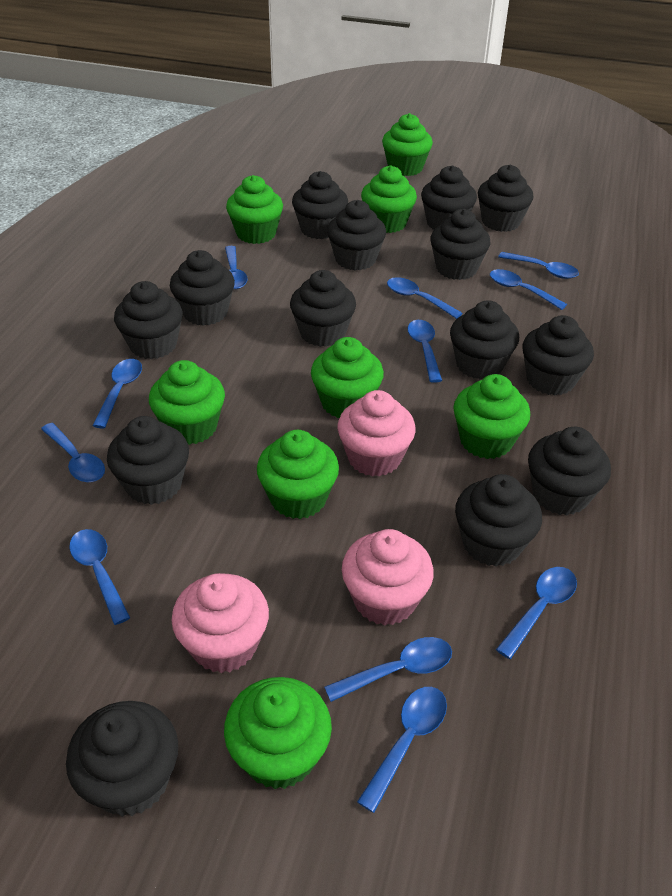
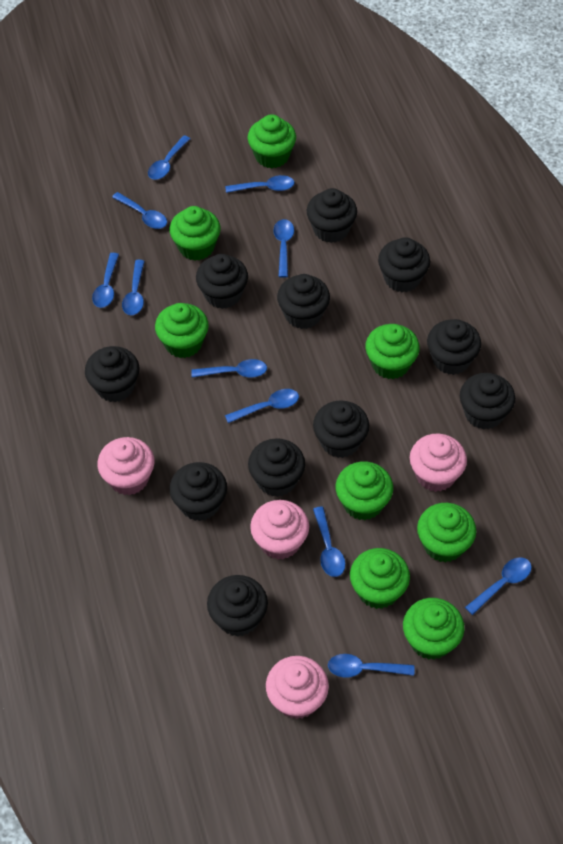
black cupcake: 14 -> 11
pink cupcake: 3 -> 4

